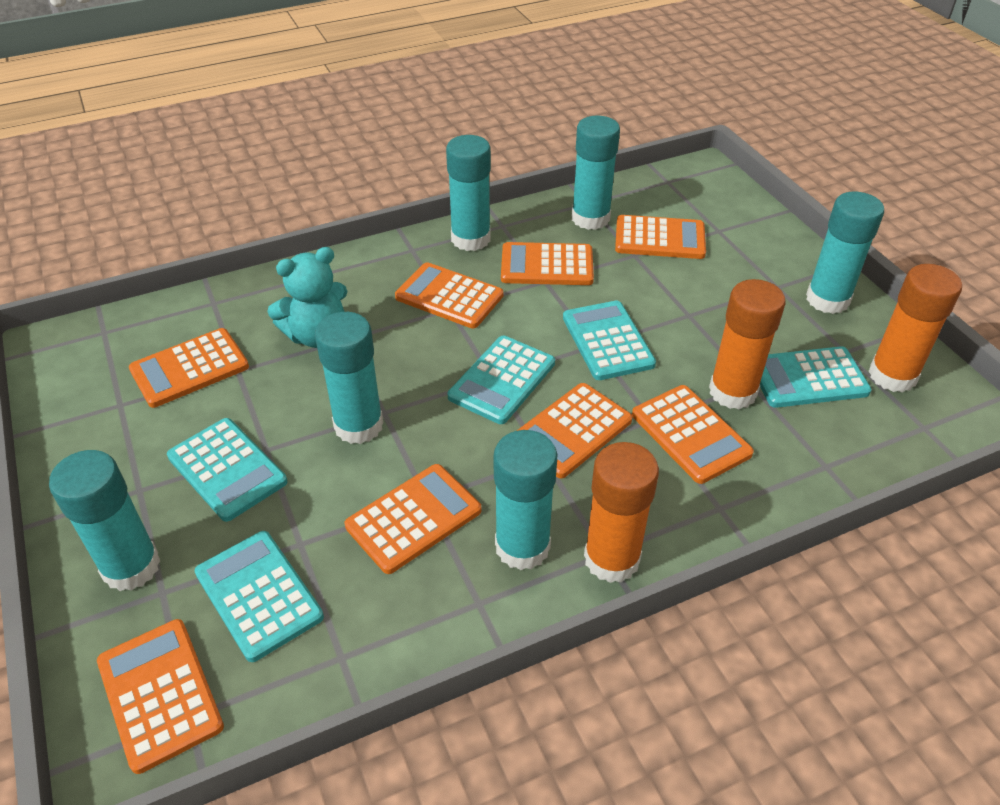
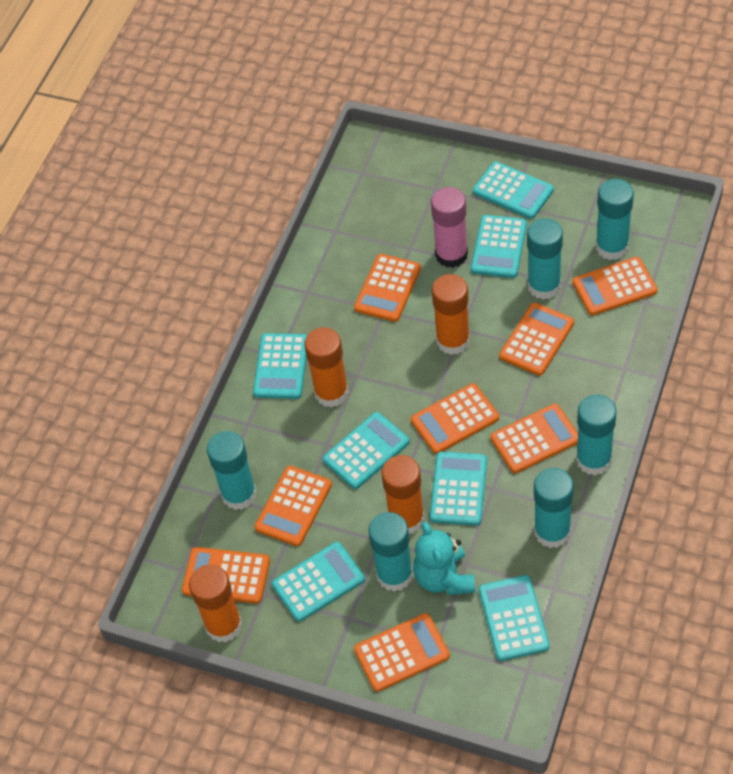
orange glue stick: 3 -> 4
pink glue stick: 0 -> 1
turquoise calculator: 5 -> 7

